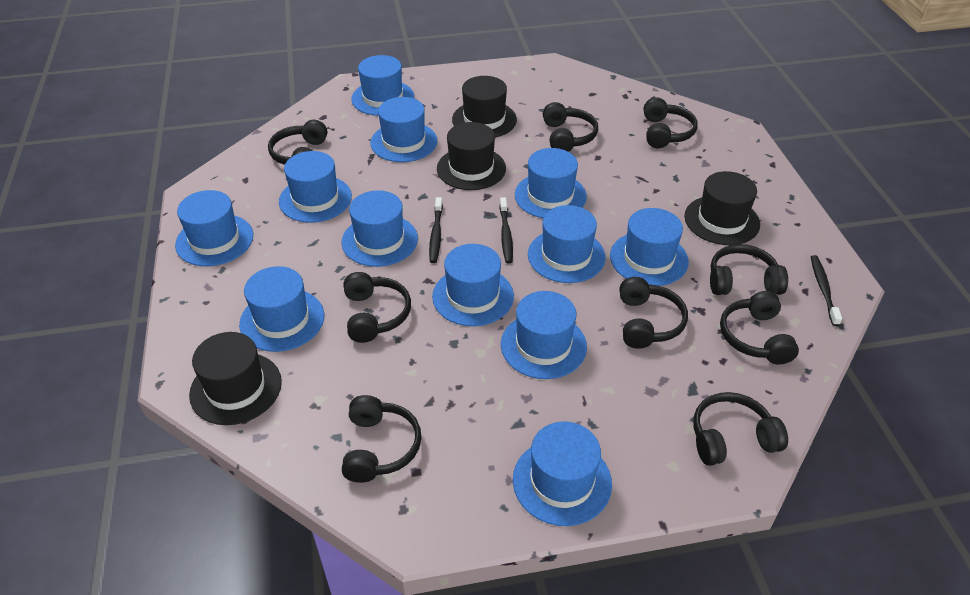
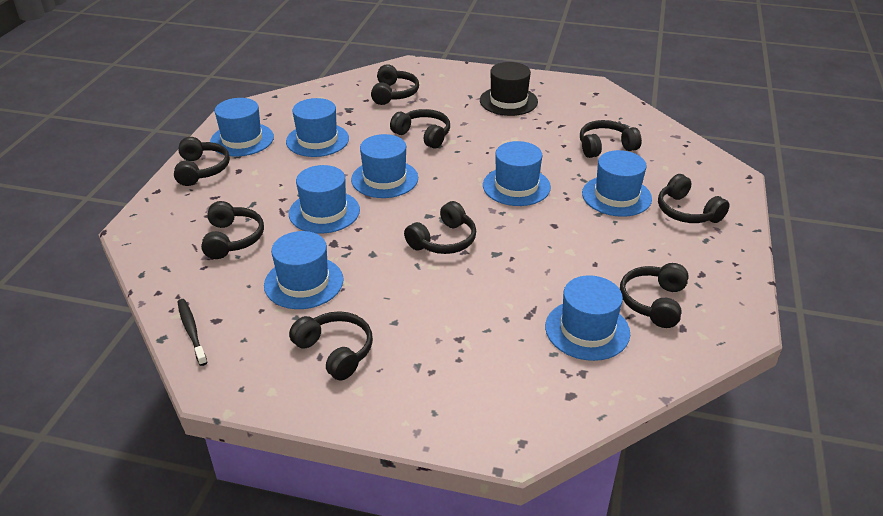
black hat: 4 -> 1
black toothbrush: 3 -> 1
blue hat: 12 -> 8

